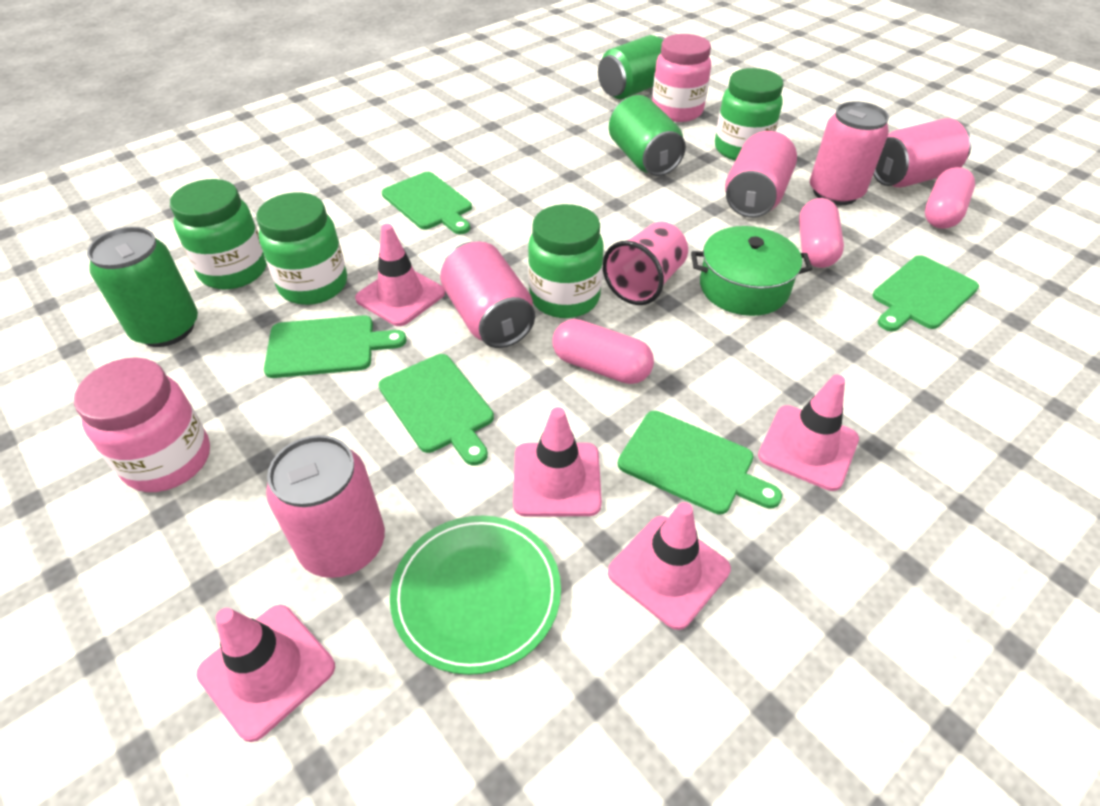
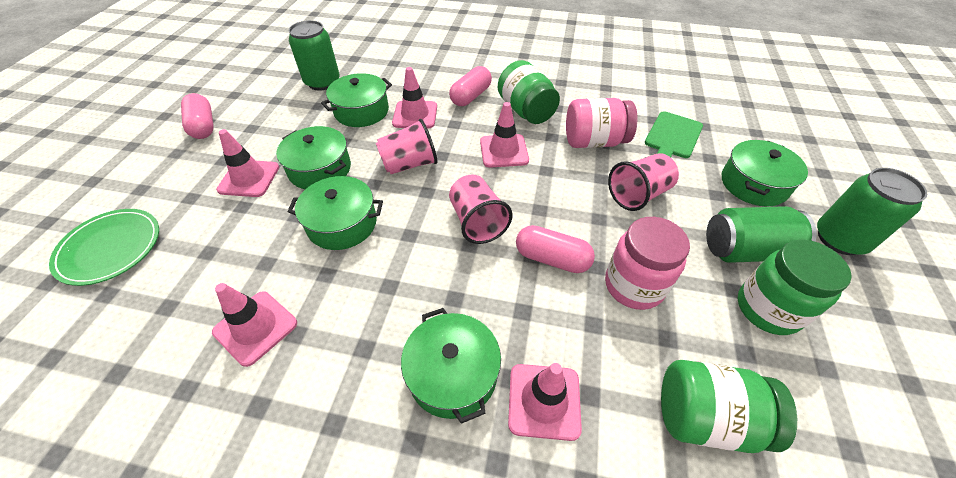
green cutting board: 5 -> 1
green jar: 4 -> 3
green pot: 1 -> 5
pink can: 5 -> 0
pink cup: 1 -> 3

